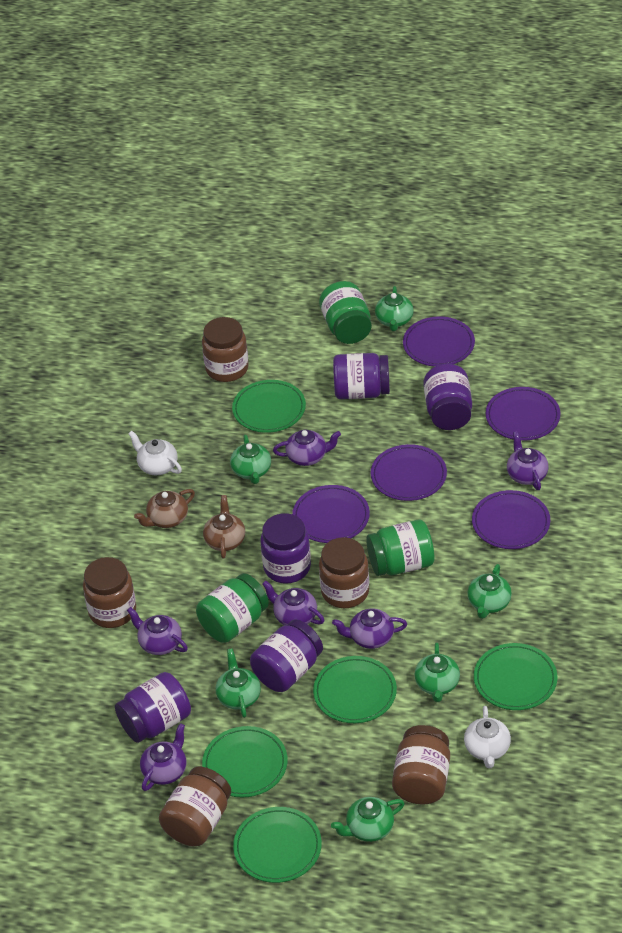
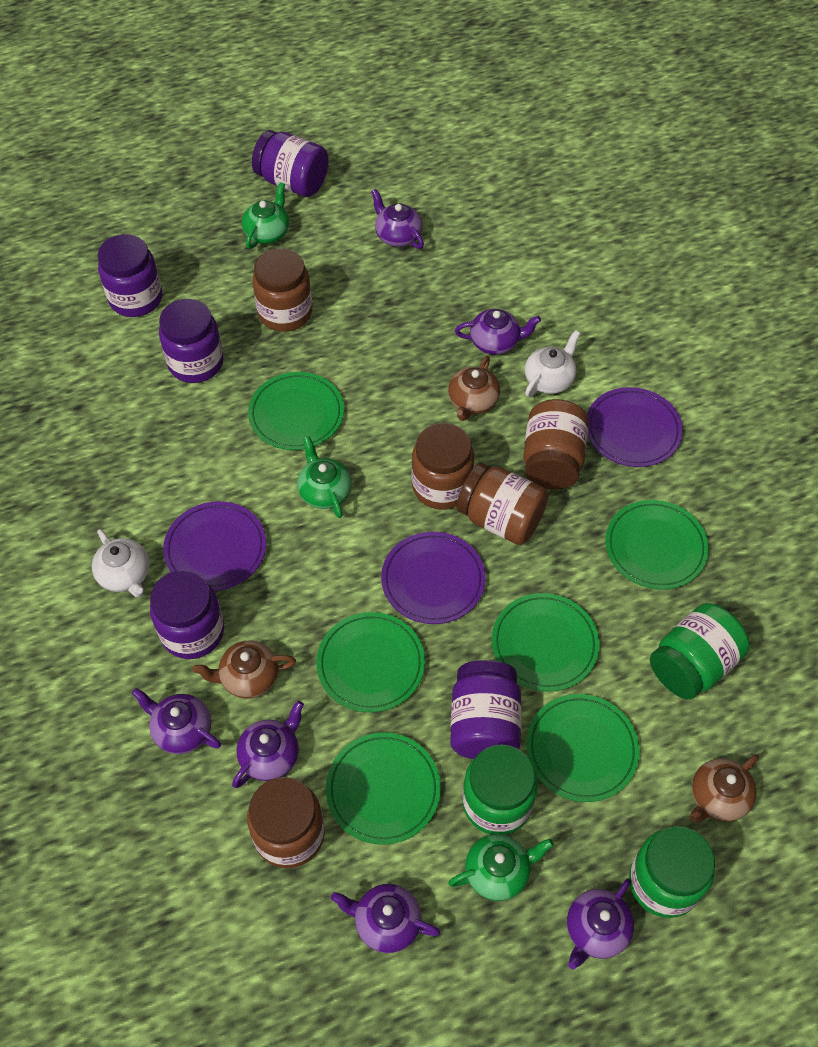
brown teapot: 2 -> 3
green plate: 5 -> 6
green teapot: 6 -> 3
purple plate: 5 -> 3

